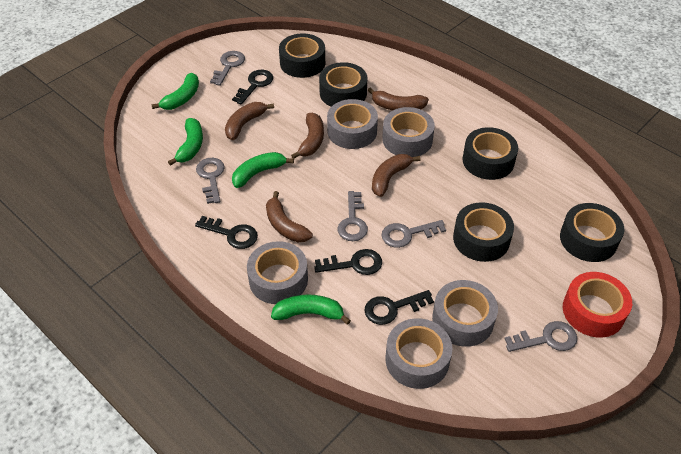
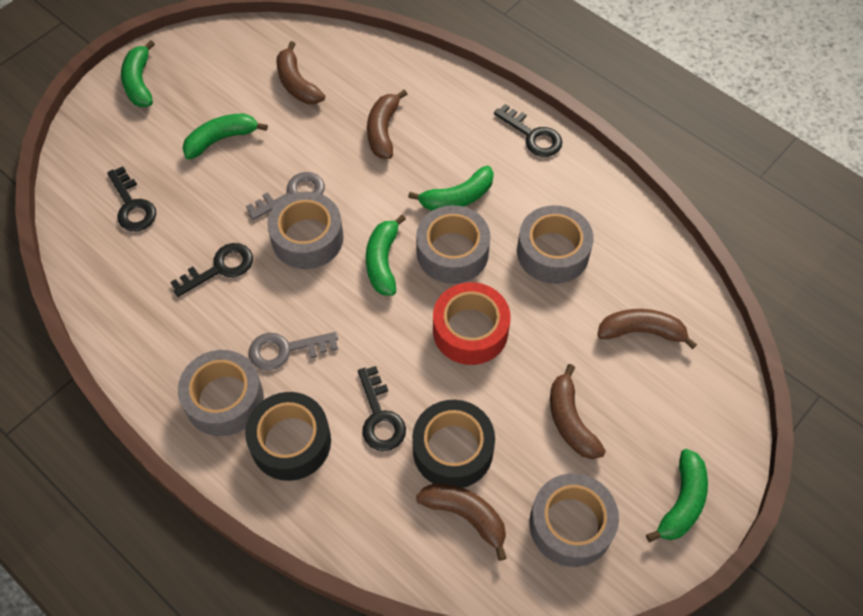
black tape: 5 -> 2
green banana: 4 -> 5
grey key: 5 -> 2

